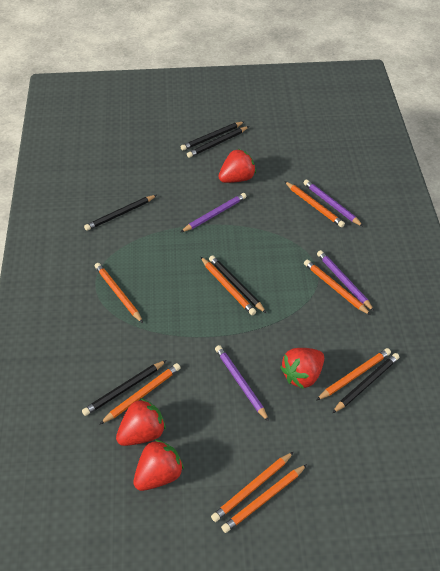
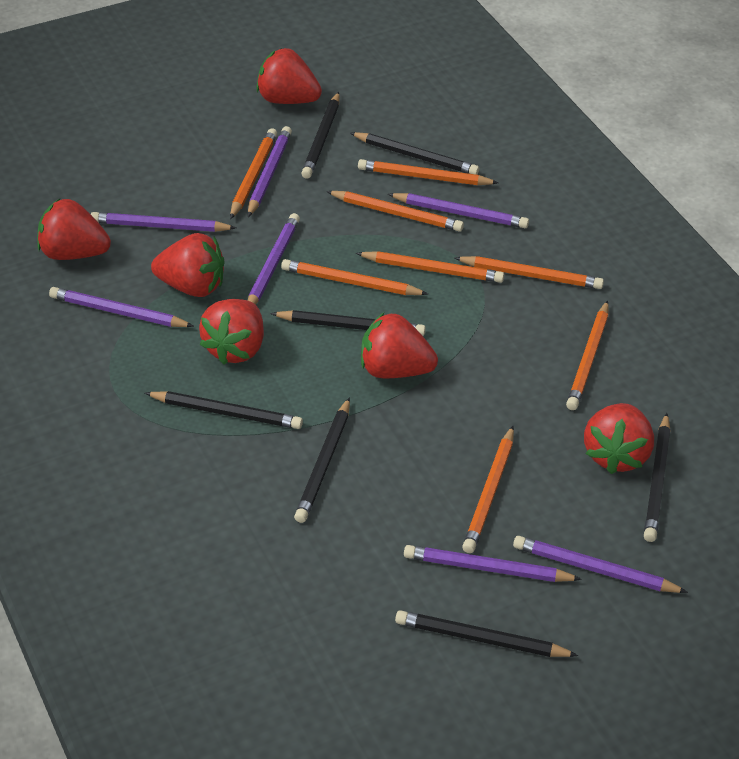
black pencil: 6 -> 7
purple pencil: 4 -> 7
red strawberry: 4 -> 6

